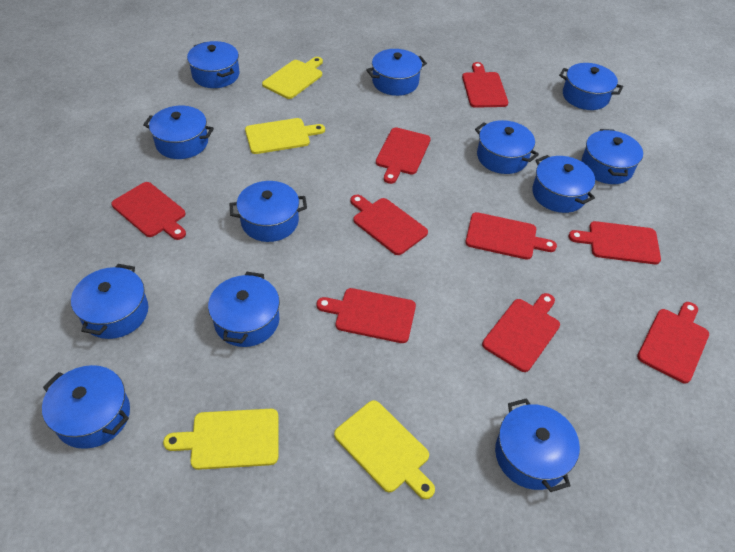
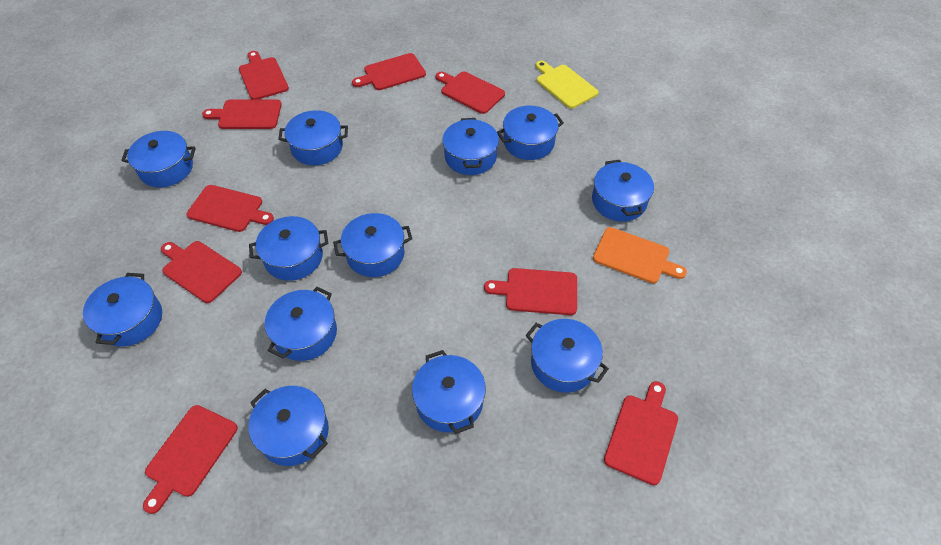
orange cutting board: 0 -> 1
yellow cutting board: 4 -> 1

